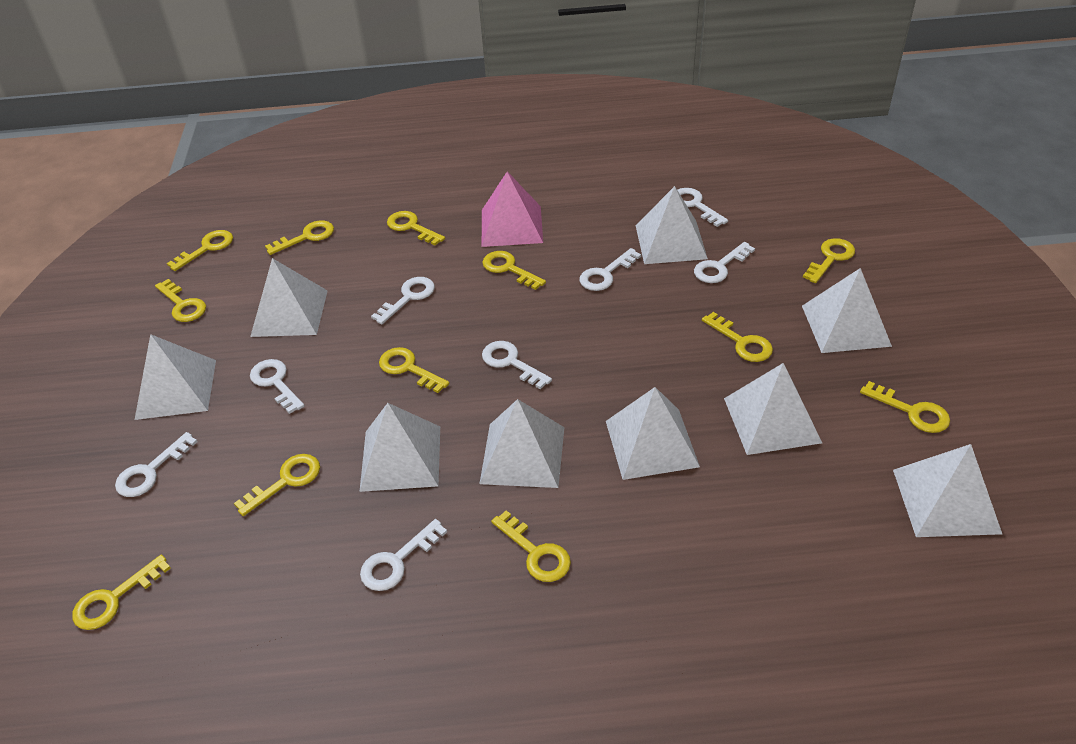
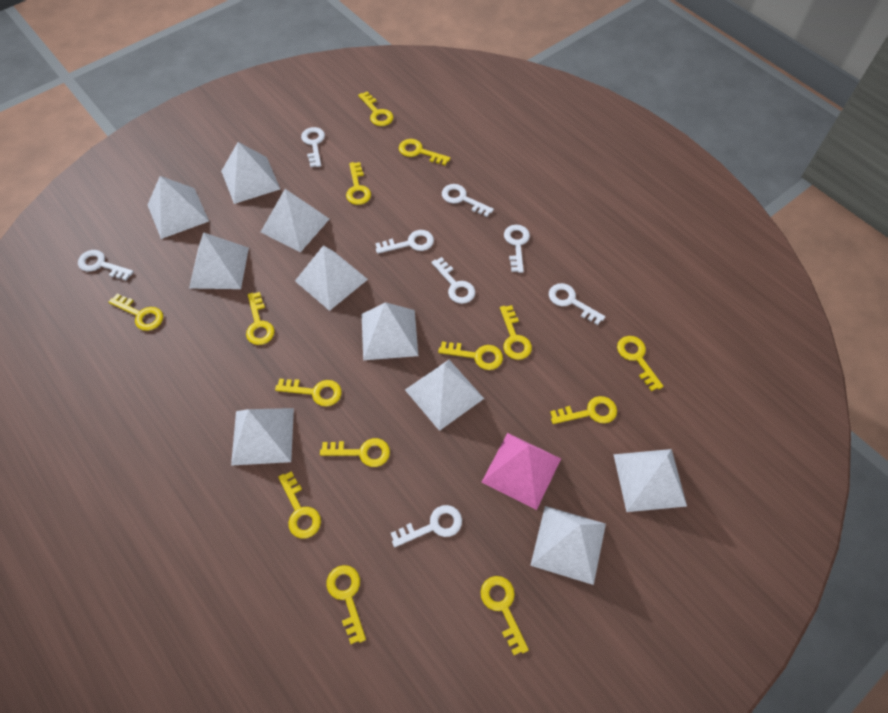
white pyramid: 9 -> 10
yellow key: 12 -> 14

